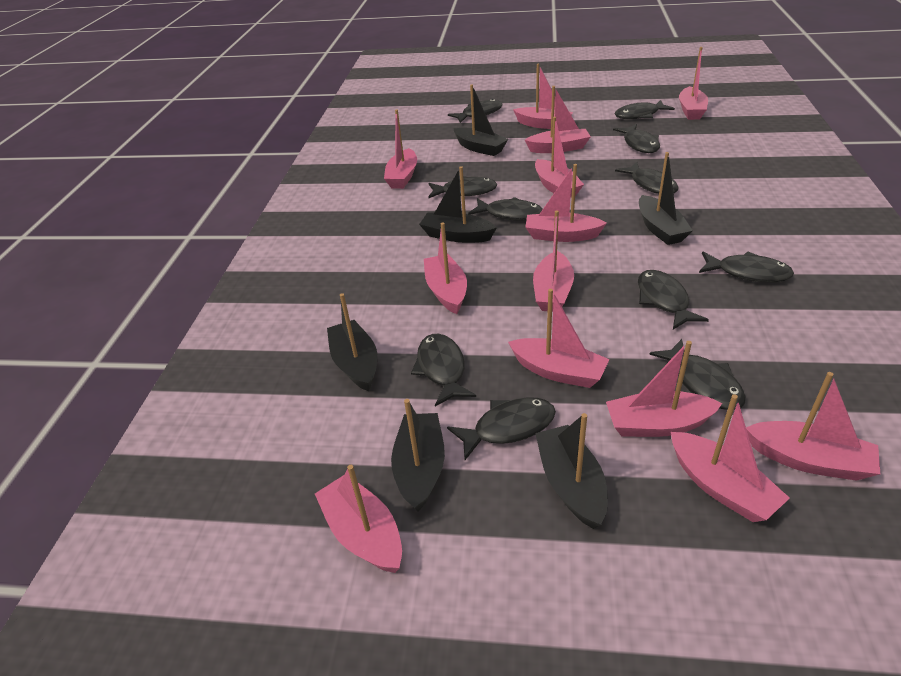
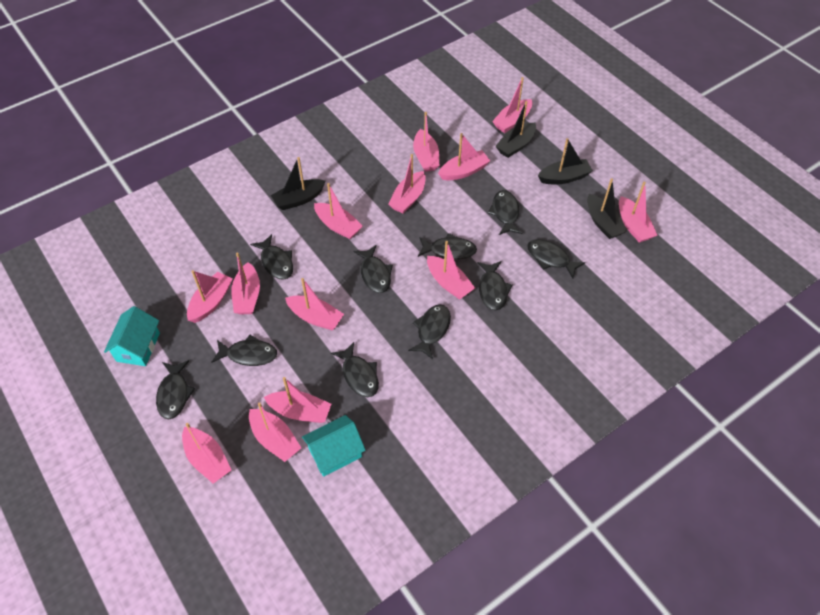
black boat: 6 -> 4
black fish: 11 -> 10
turquoise house: 0 -> 2

